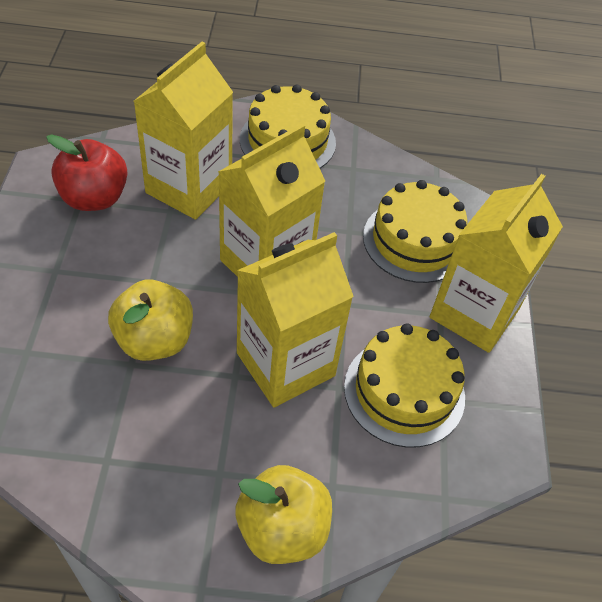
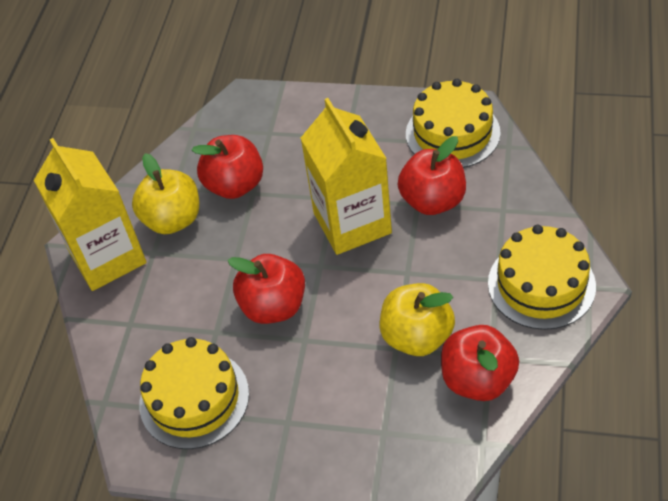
red apple: 1 -> 4
yellow carton: 4 -> 2

